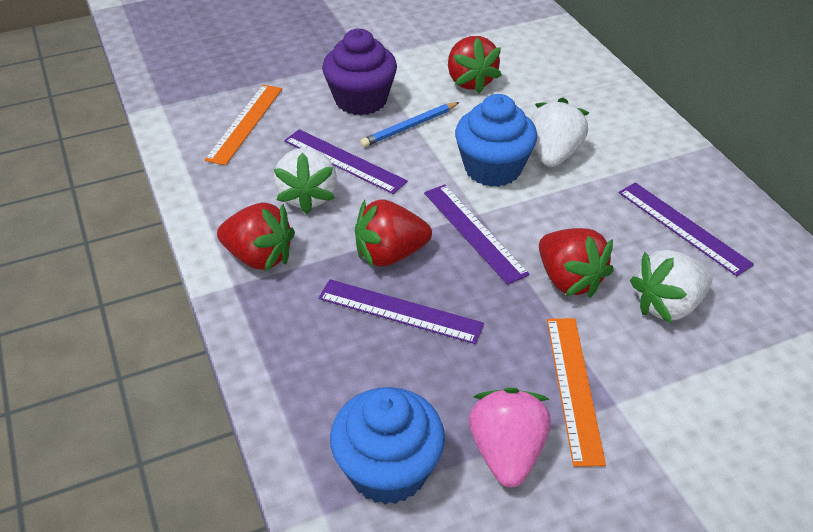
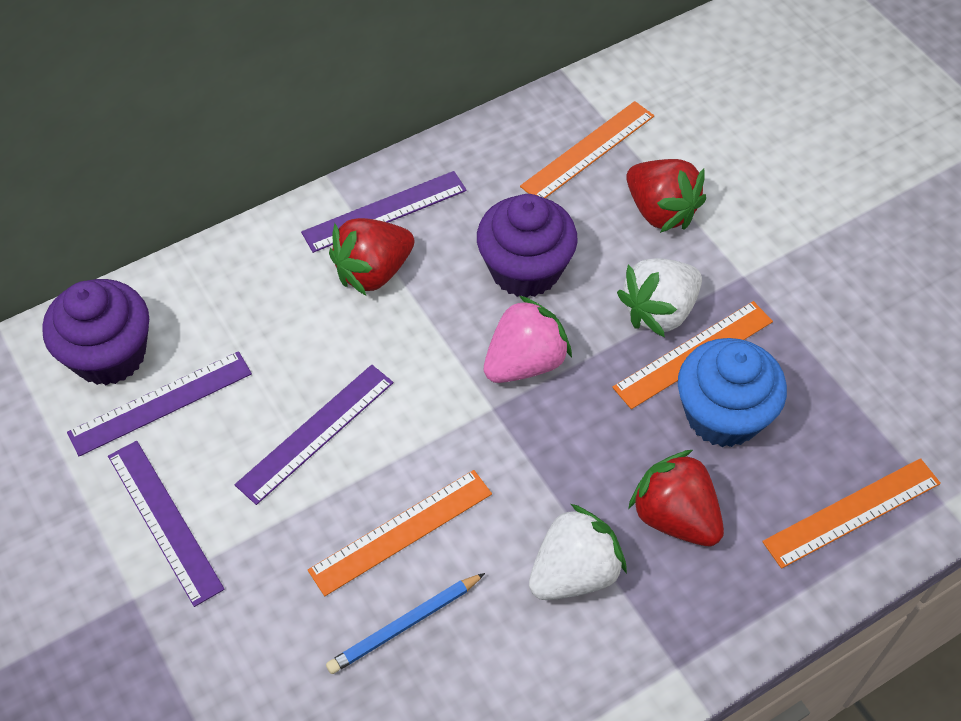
blue cupcake: 2 -> 1
orange ruler: 2 -> 4
purple cupcake: 1 -> 2
red strawberry: 4 -> 3
white strawberry: 3 -> 2

